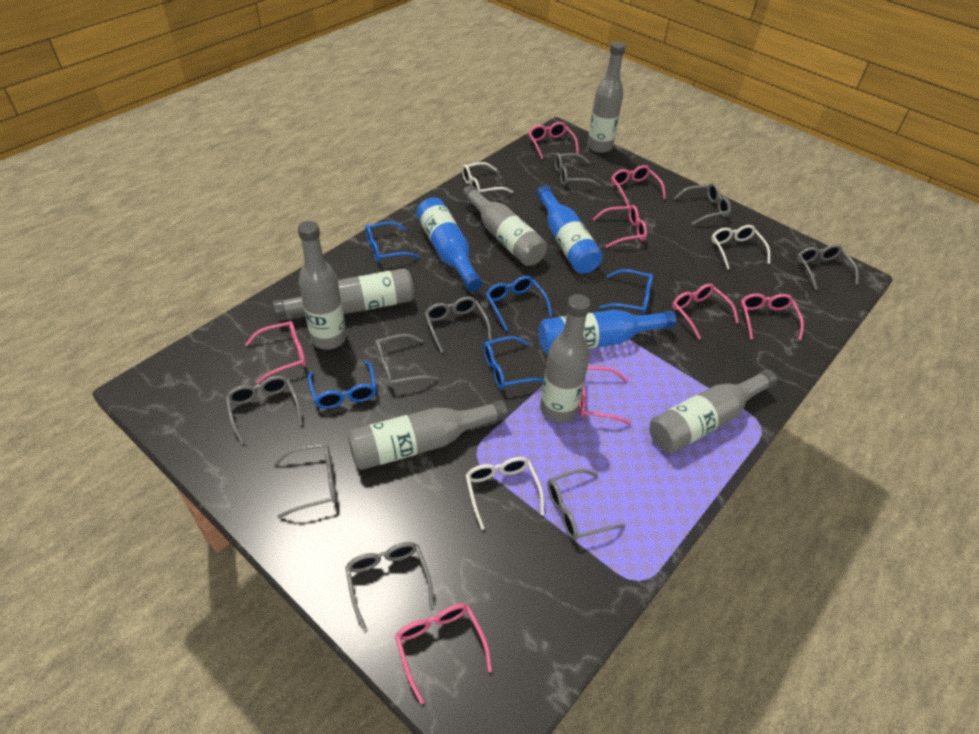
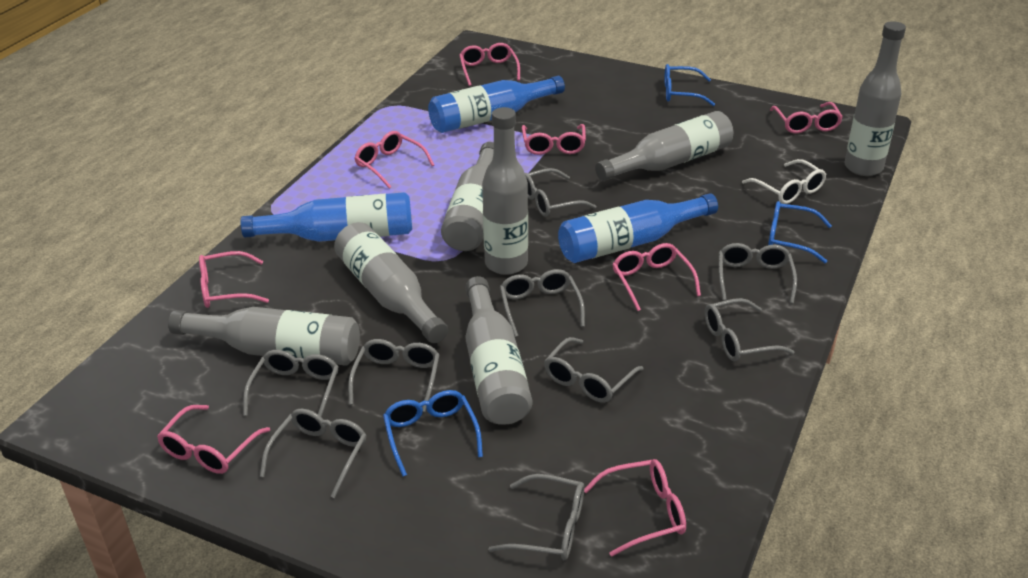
blue glasses: 5 -> 3
white glasses: 3 -> 1

